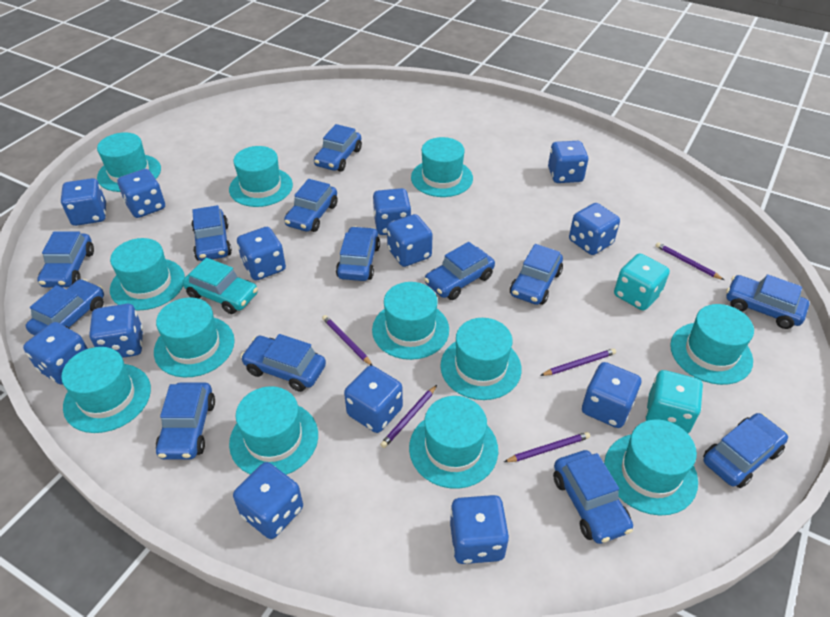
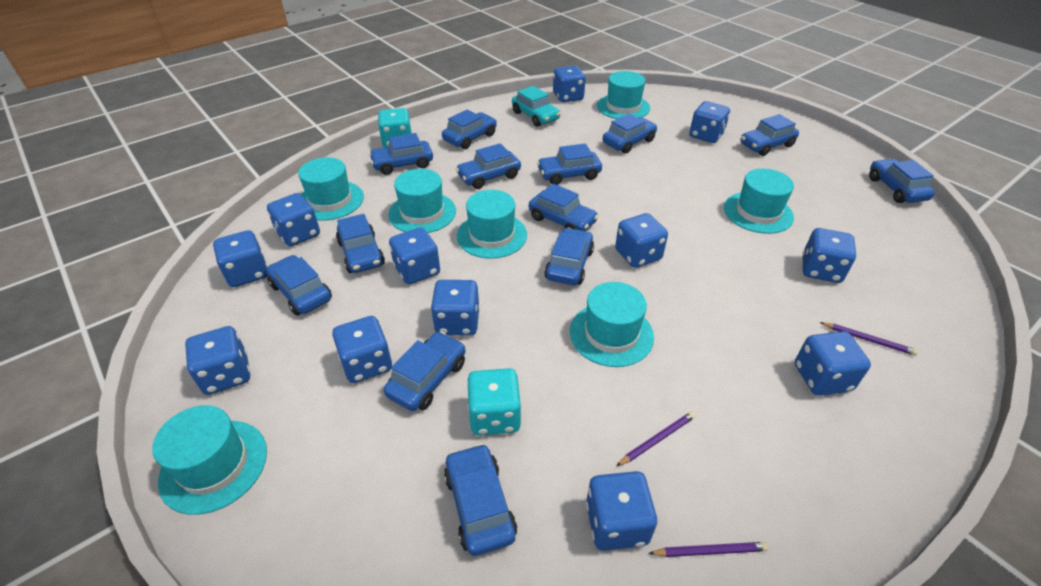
blue dice: 13 -> 12
purple pencil: 5 -> 3
turquoise hat: 12 -> 7

